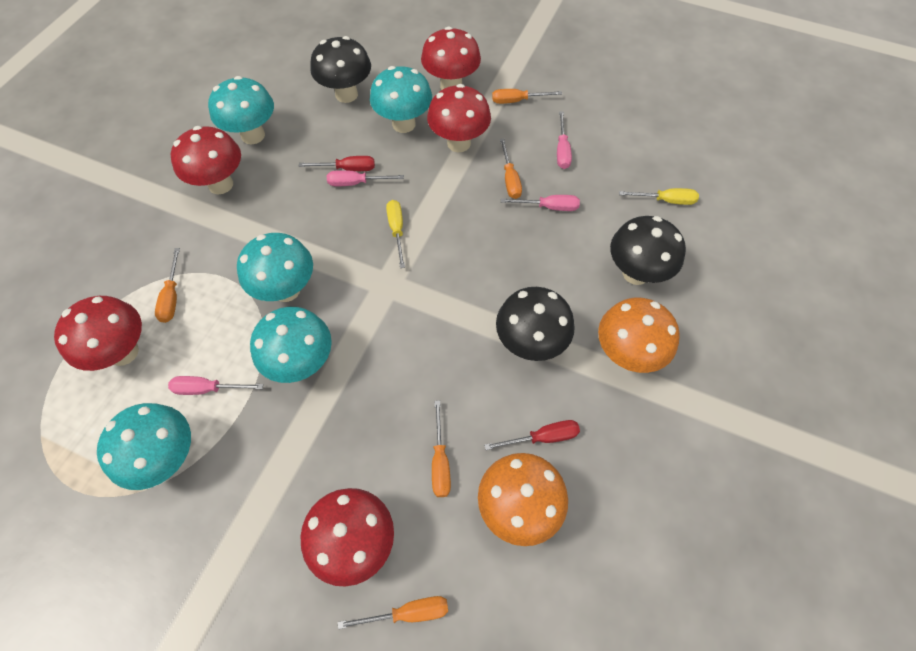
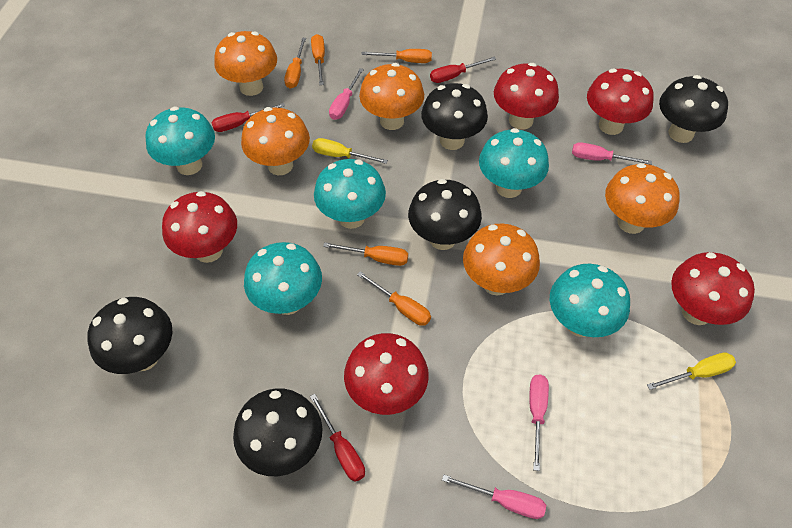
black mushroom: 3 -> 5
orange mushroom: 2 -> 5
red screwdriver: 2 -> 3

